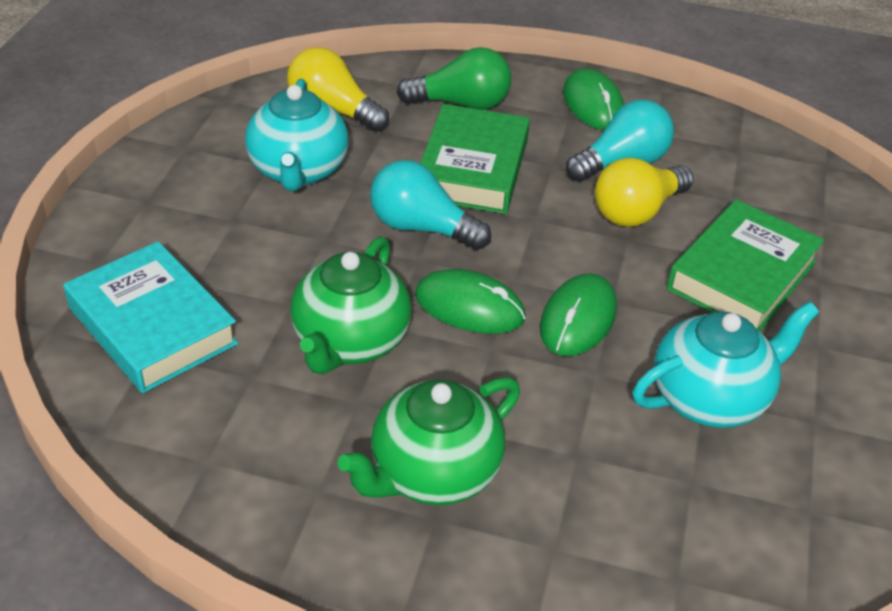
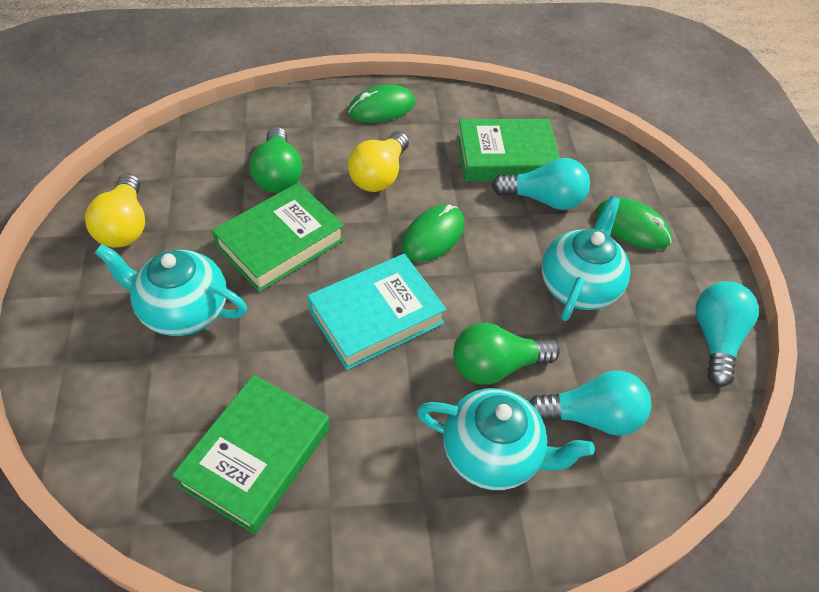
green book: 2 -> 3
green light bulb: 1 -> 2
green teapot: 2 -> 0
turquoise light bulb: 2 -> 3
turquoise teapot: 2 -> 3

